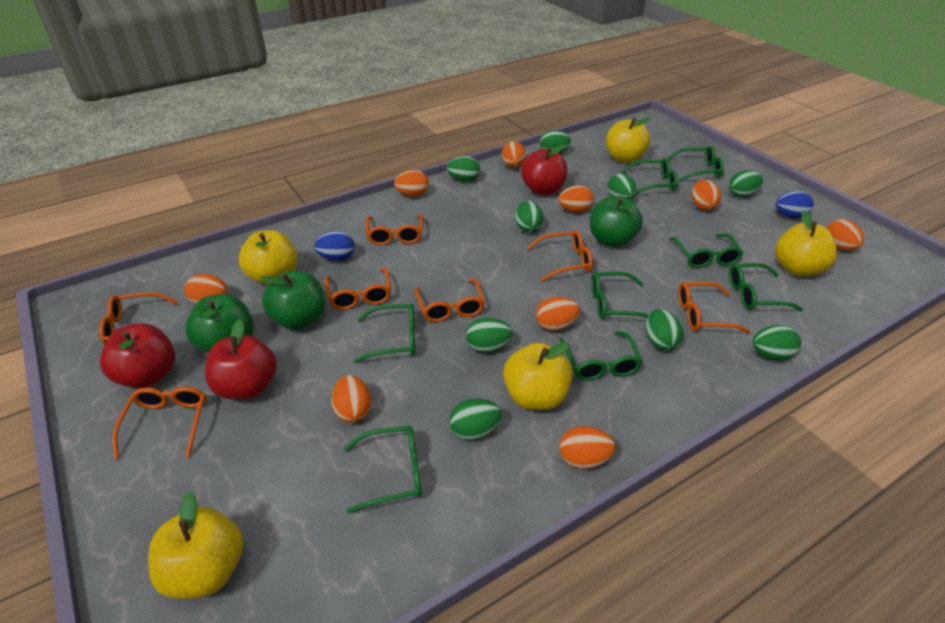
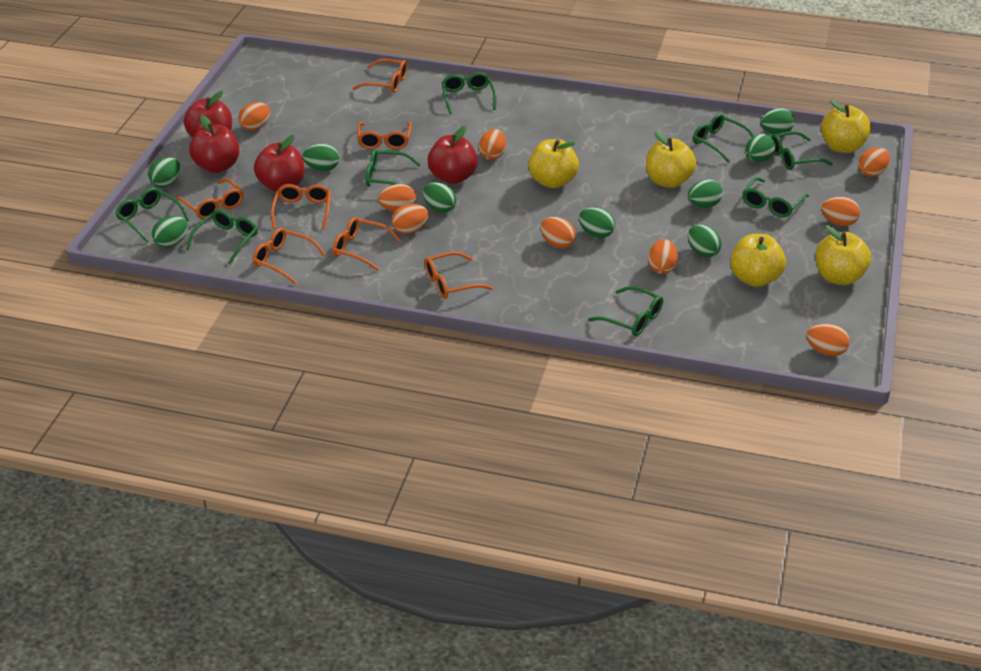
blue egg: 2 -> 0
green apple: 3 -> 0
red apple: 3 -> 4

